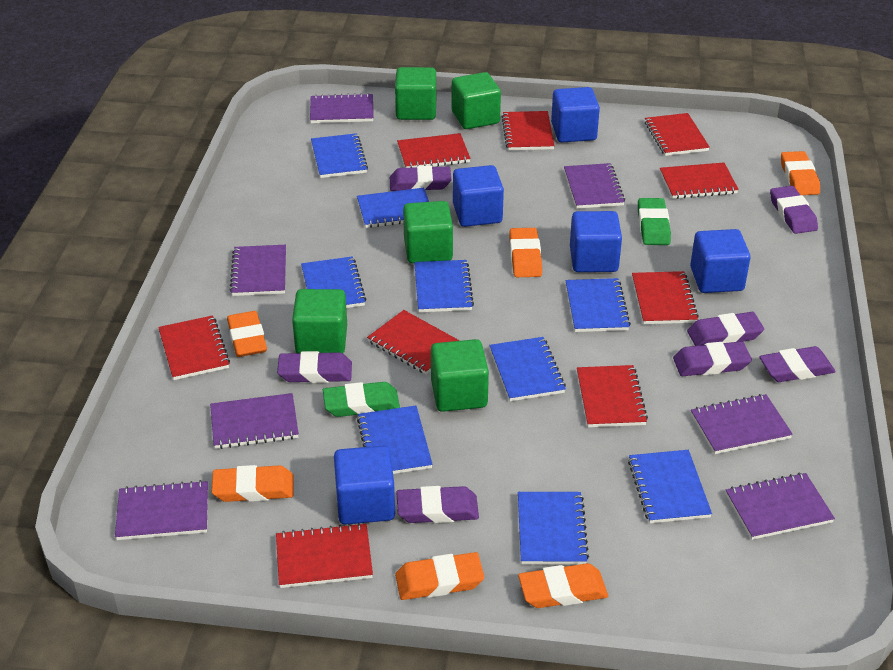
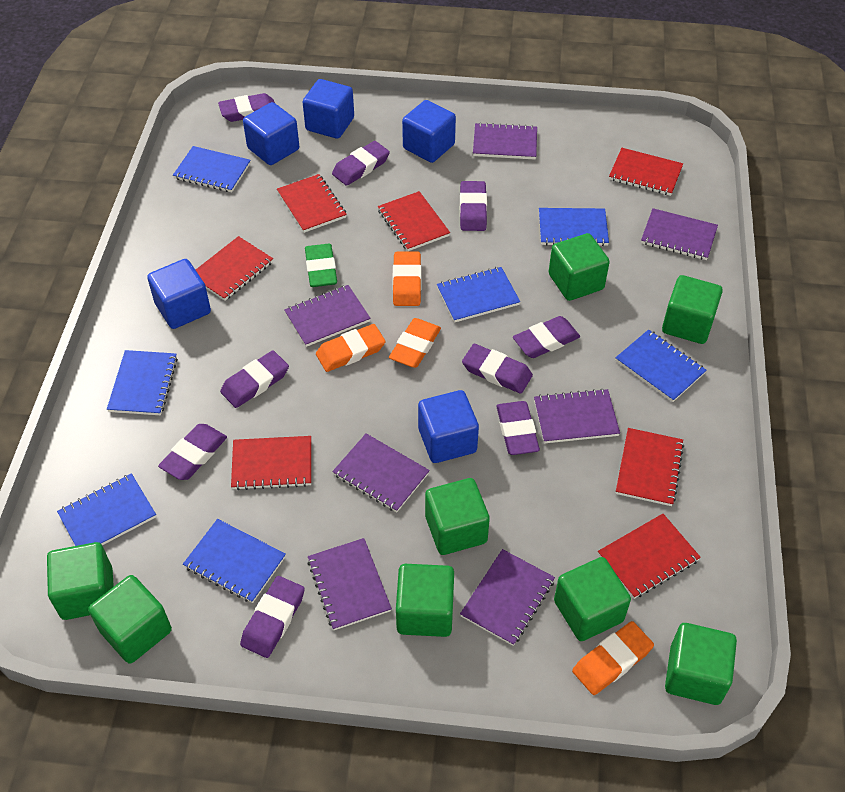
blue notebook: 9 -> 7
green cube: 5 -> 8
green eraser: 2 -> 1
orange eraser: 6 -> 4
purple eraser: 7 -> 9
red notebook: 9 -> 7

